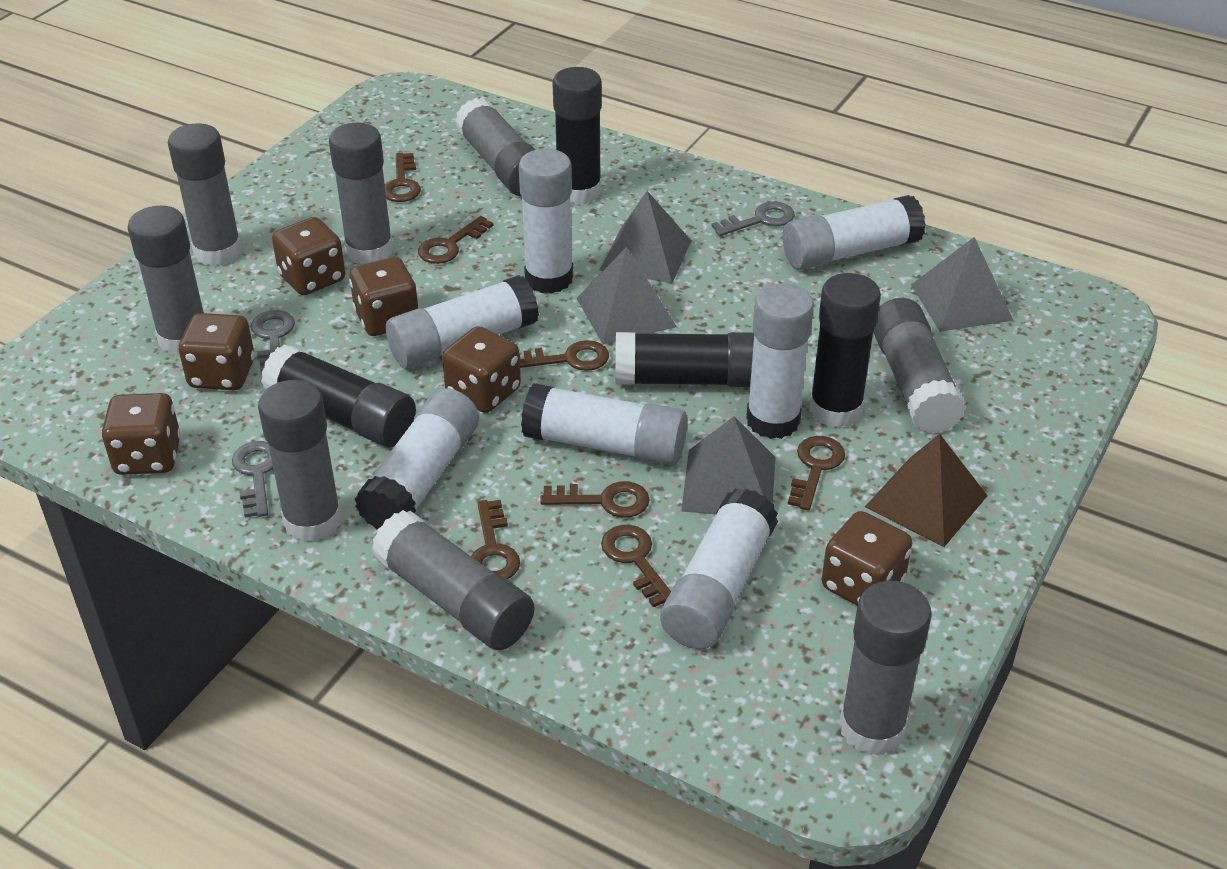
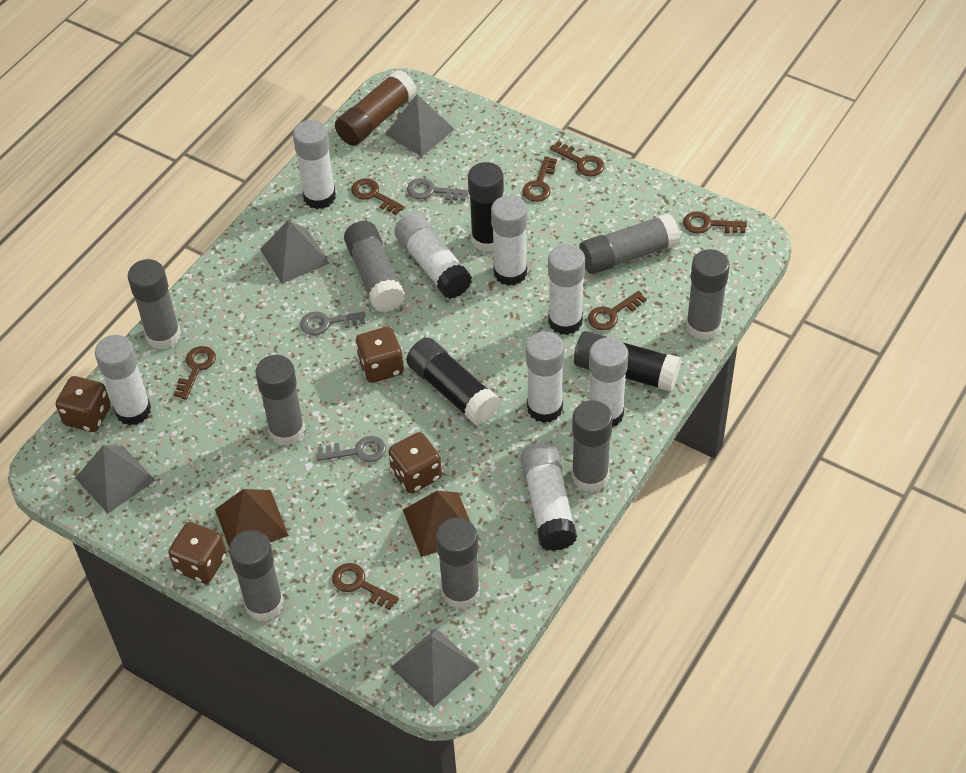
black glue stick: 4 -> 3
brown dice: 6 -> 4
brown glue stick: 0 -> 1
brown pyramid: 1 -> 2
white glue stick: 7 -> 8

